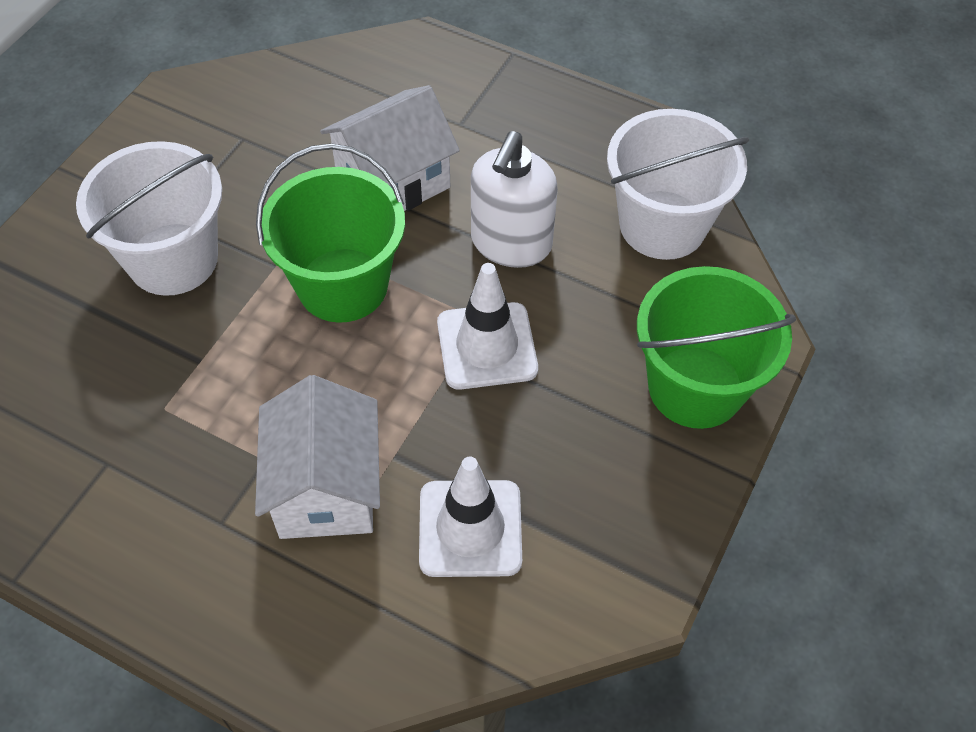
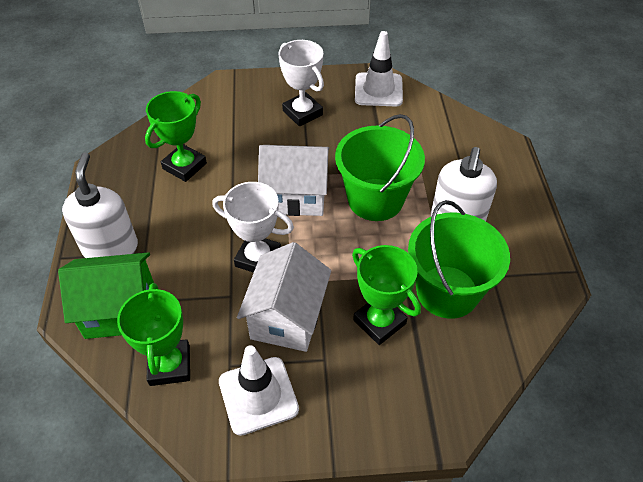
green house: 0 -> 1
green trophy: 0 -> 3
white bucket: 2 -> 0
white soap dispenser: 1 -> 2
white trophy: 0 -> 2

